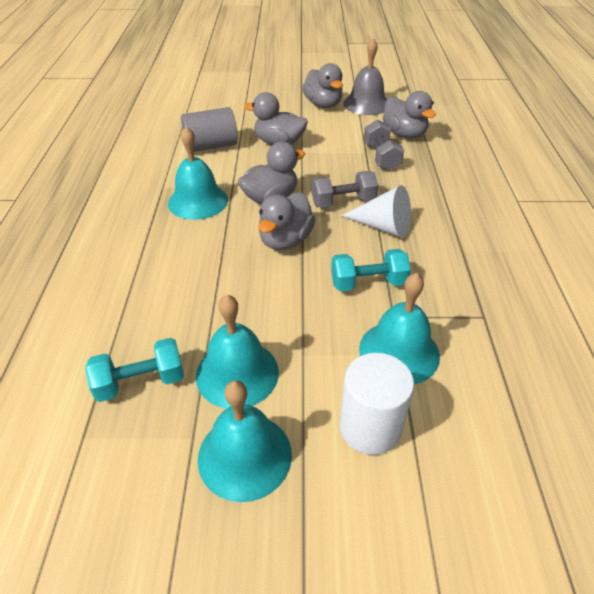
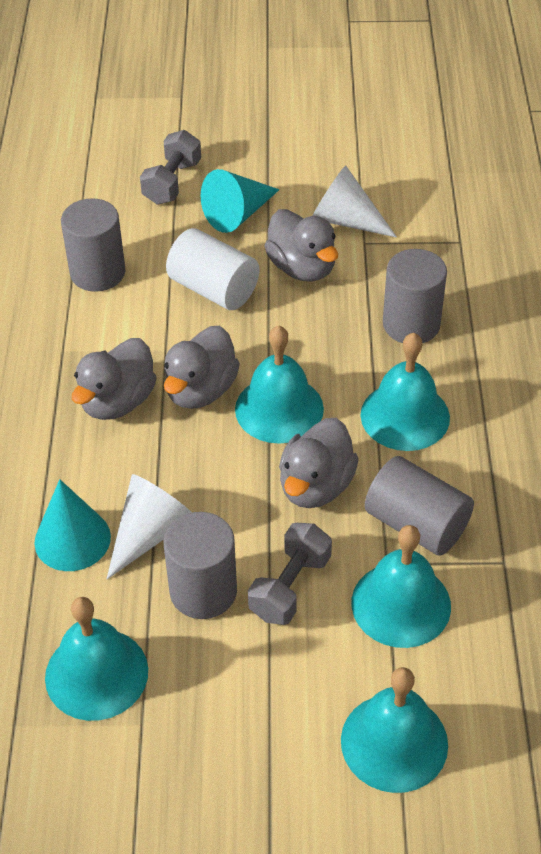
grey bell: 1 -> 0
grey cylinder: 1 -> 4
grey duck: 5 -> 4
turquoise bell: 4 -> 5
turquoise cone: 0 -> 2
turquoise dumbbell: 2 -> 0
white cone: 1 -> 2

